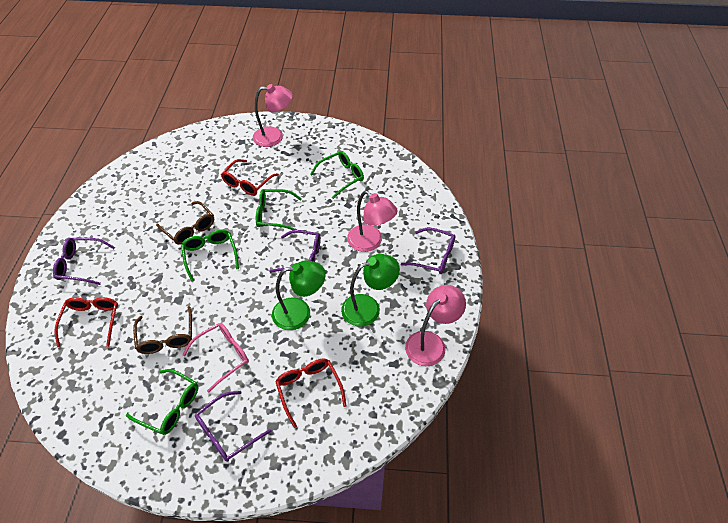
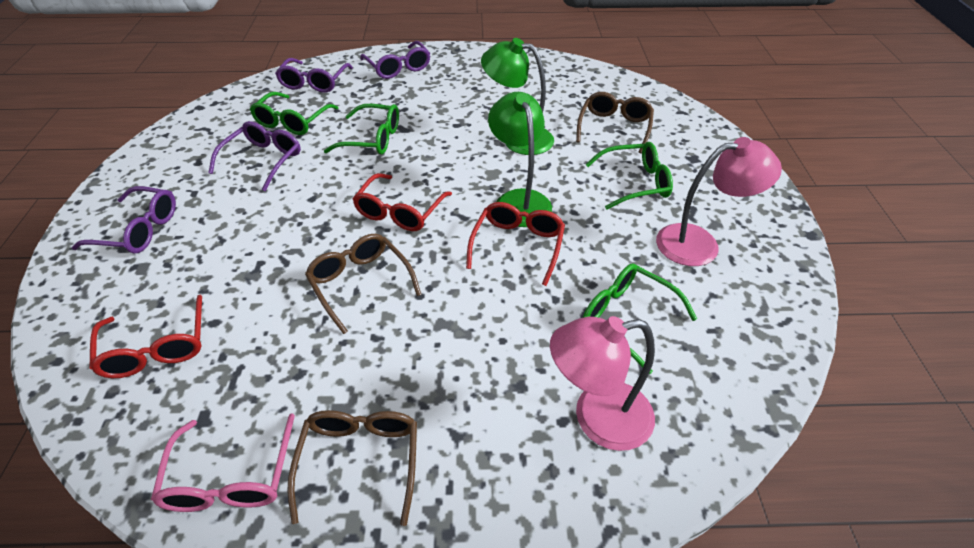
brown glasses: 2 -> 3
pink lamp: 3 -> 2

